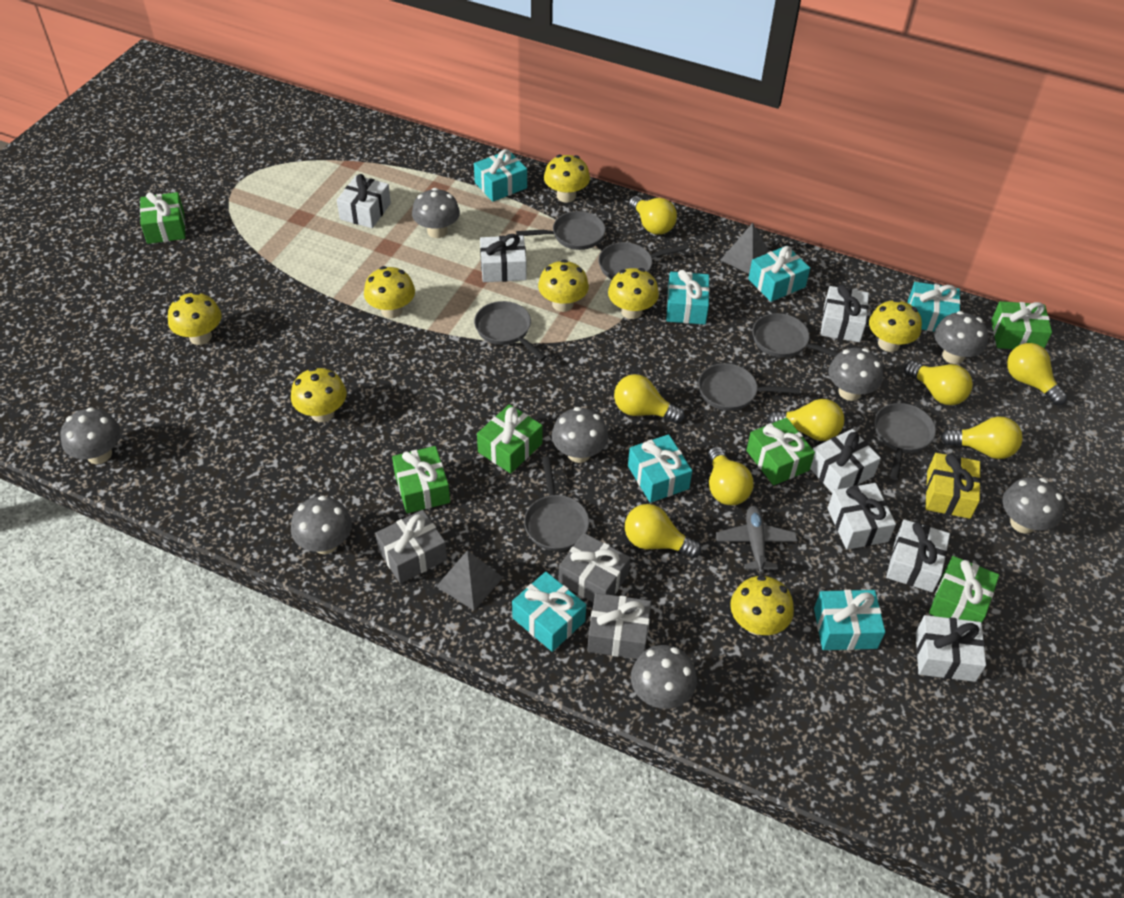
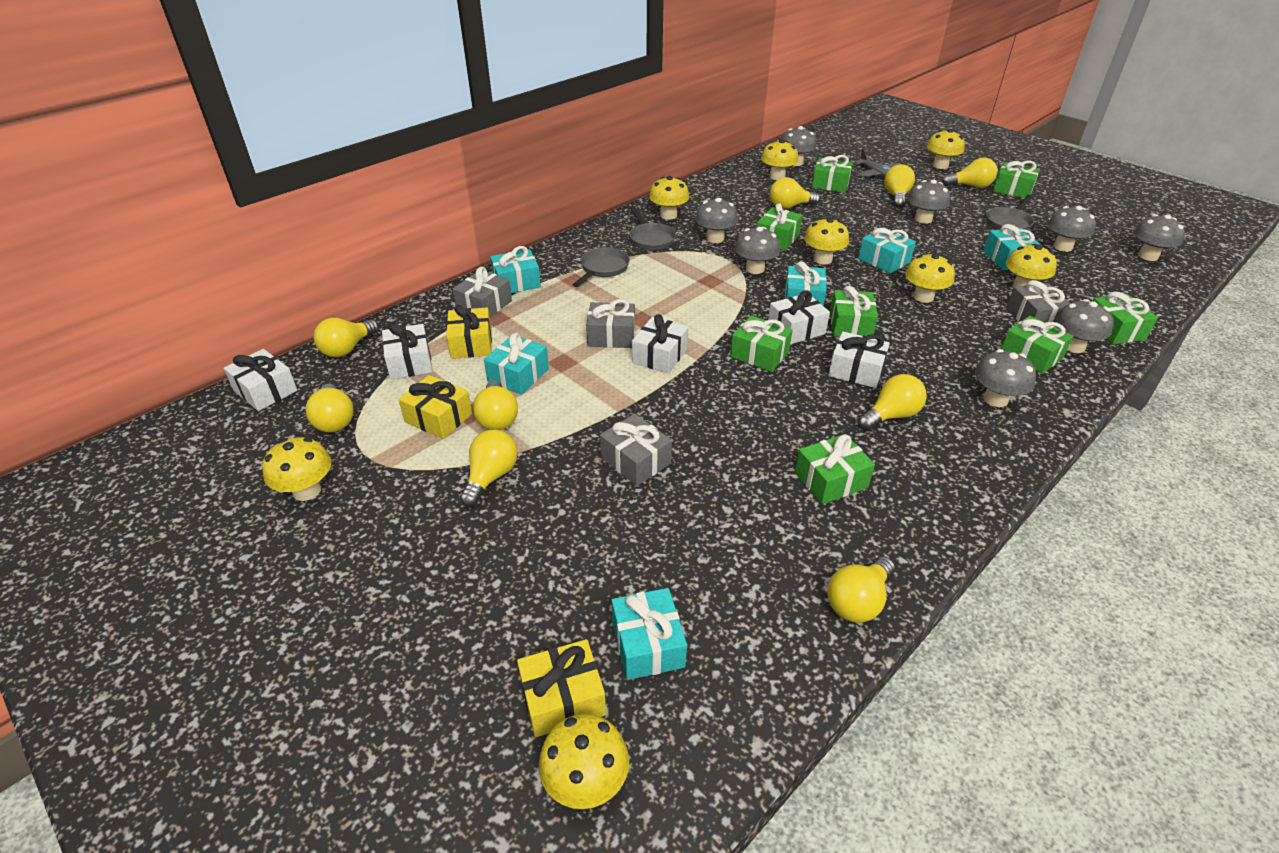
green gift: 6 -> 8
grey gift: 3 -> 4
grey pan: 7 -> 3
grey pyramid: 2 -> 0
turquoise gift: 7 -> 6
white gift: 7 -> 5
yellow gift: 1 -> 3
yellow light bulb: 8 -> 9

